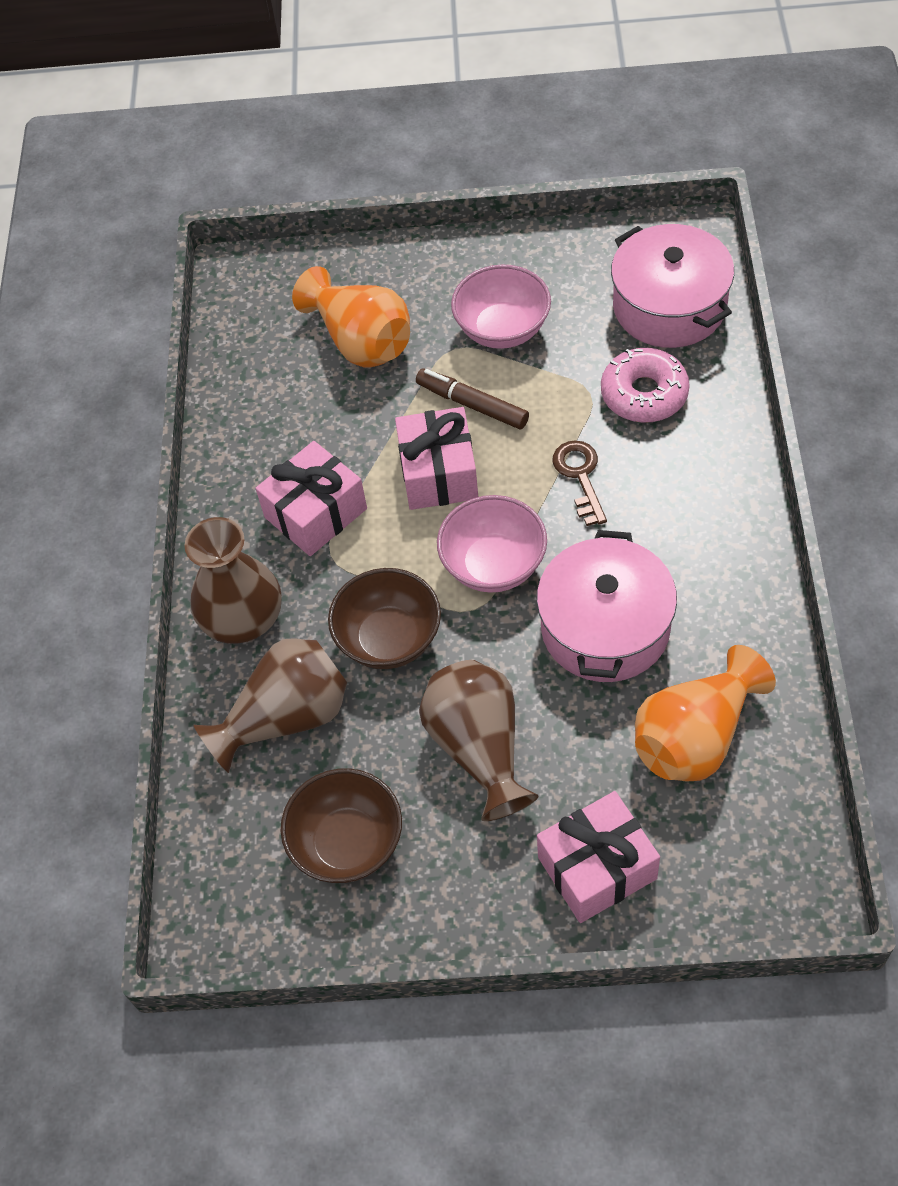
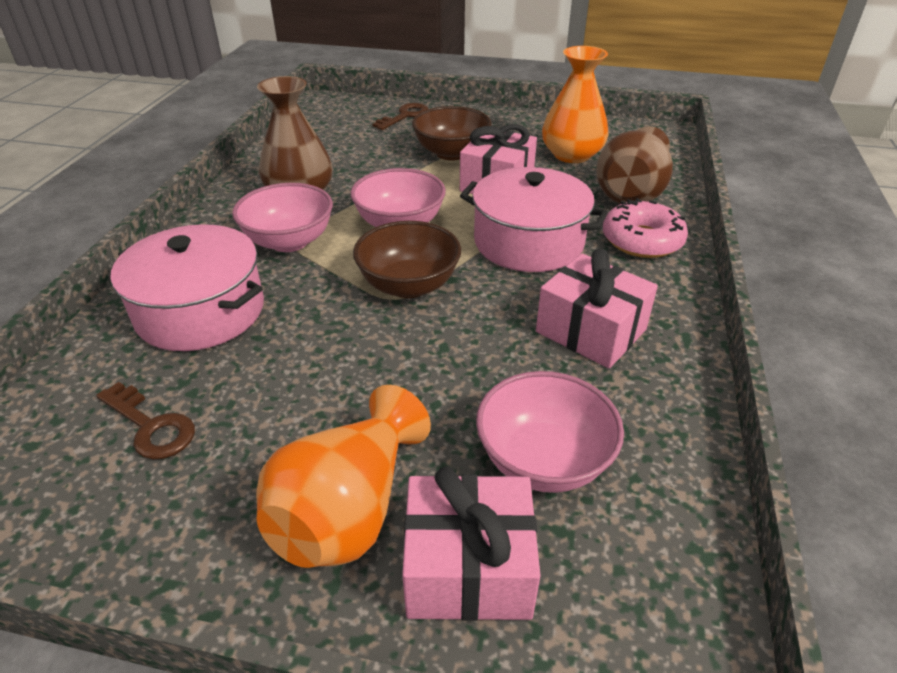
brown key: 1 -> 2
brown marker: 1 -> 0
brown vase: 3 -> 2
pink bowl: 2 -> 3

